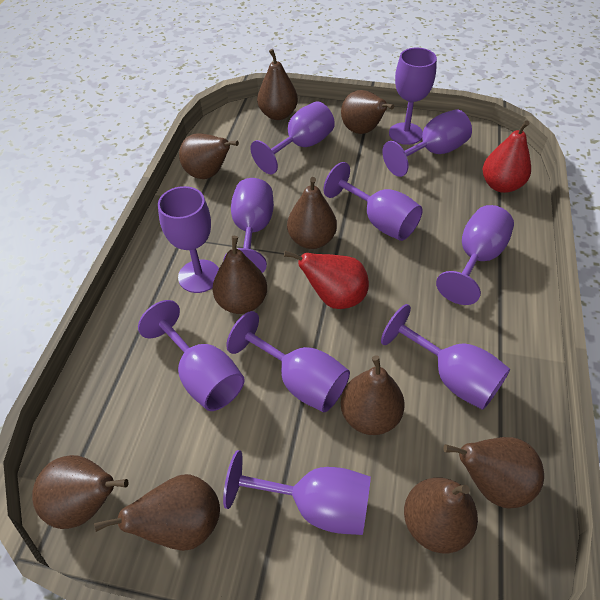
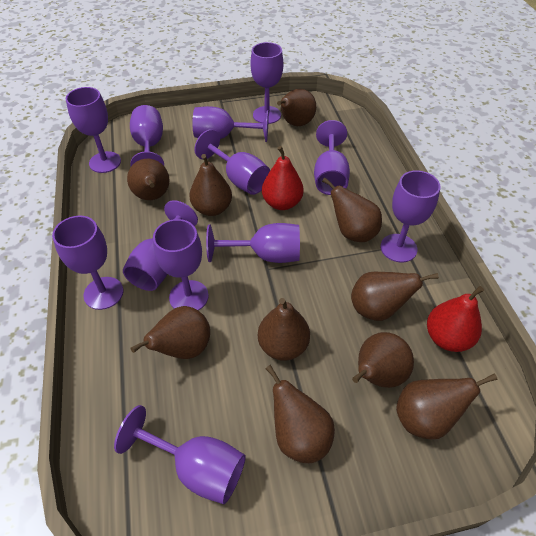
purple goblet: 11 -> 12

